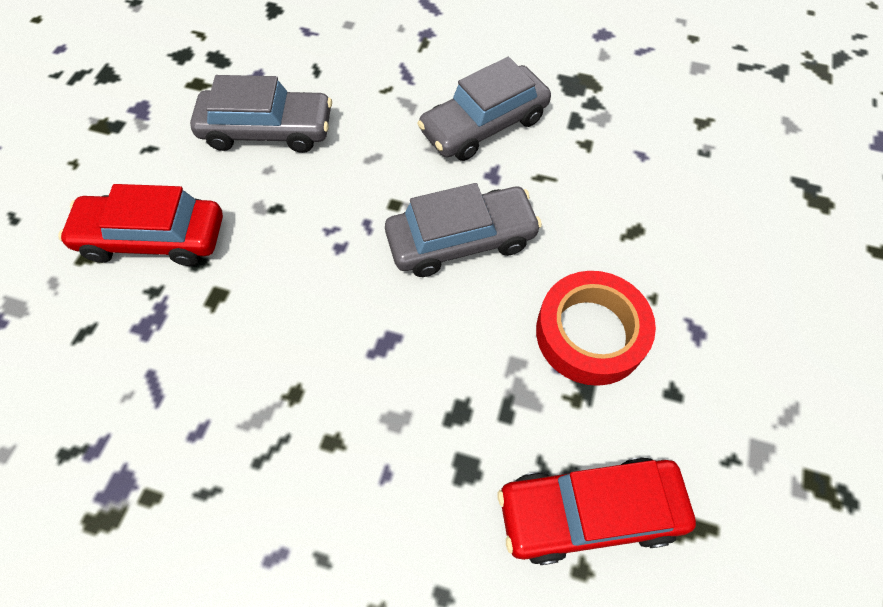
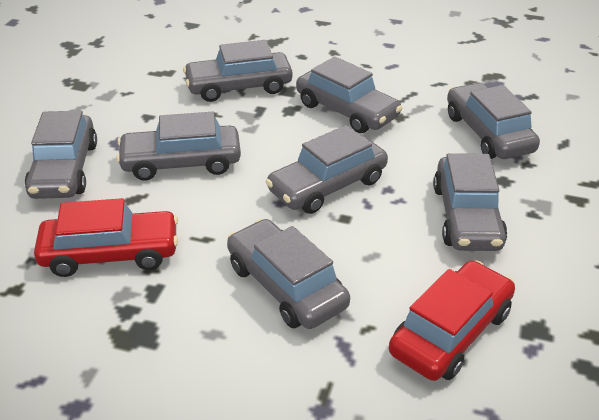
grey car: 3 -> 8
red tape: 1 -> 0

